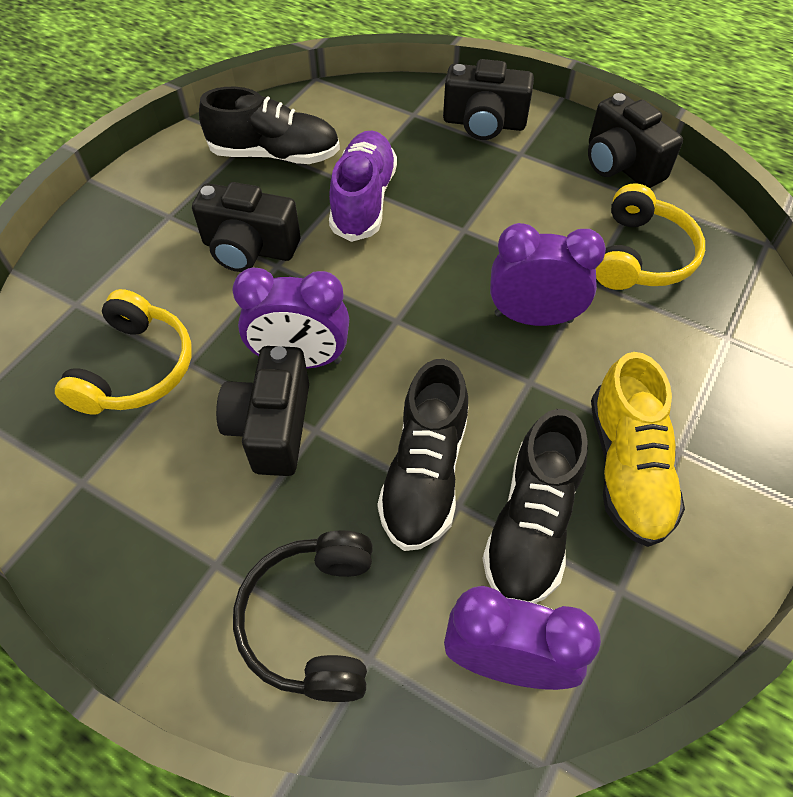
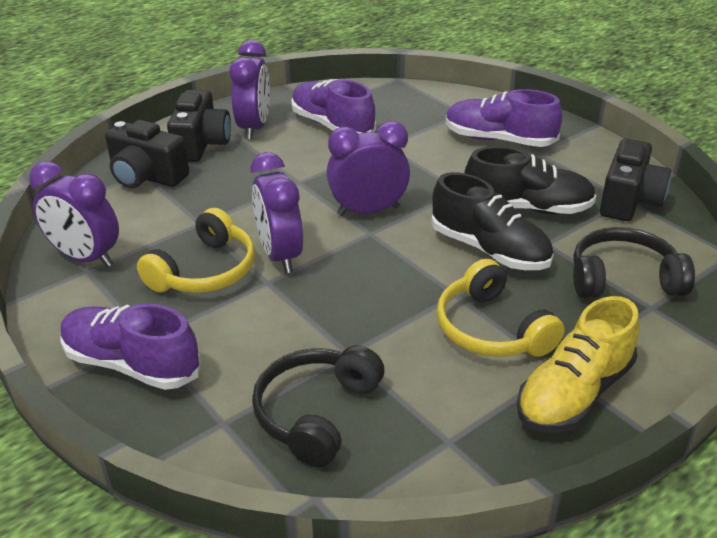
black camera: 4 -> 3
black headphones: 1 -> 2
black shoe: 3 -> 2
purple clock: 3 -> 4
purple shoe: 1 -> 3

